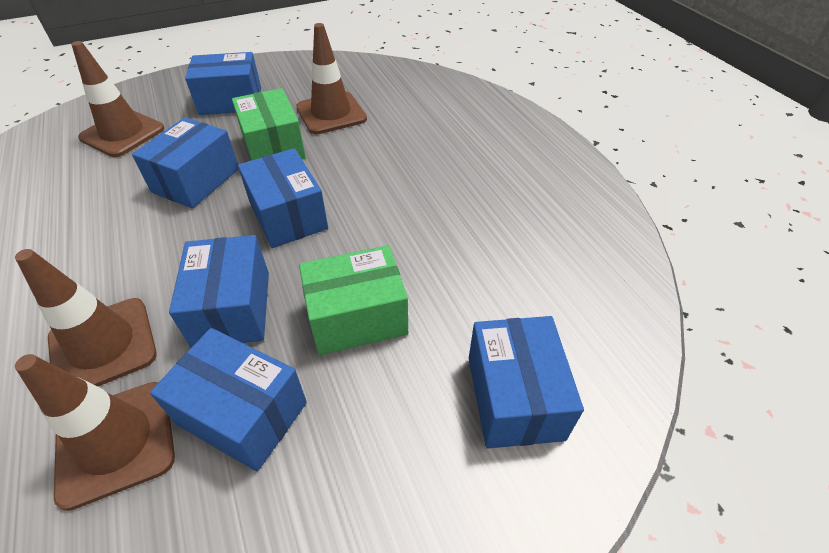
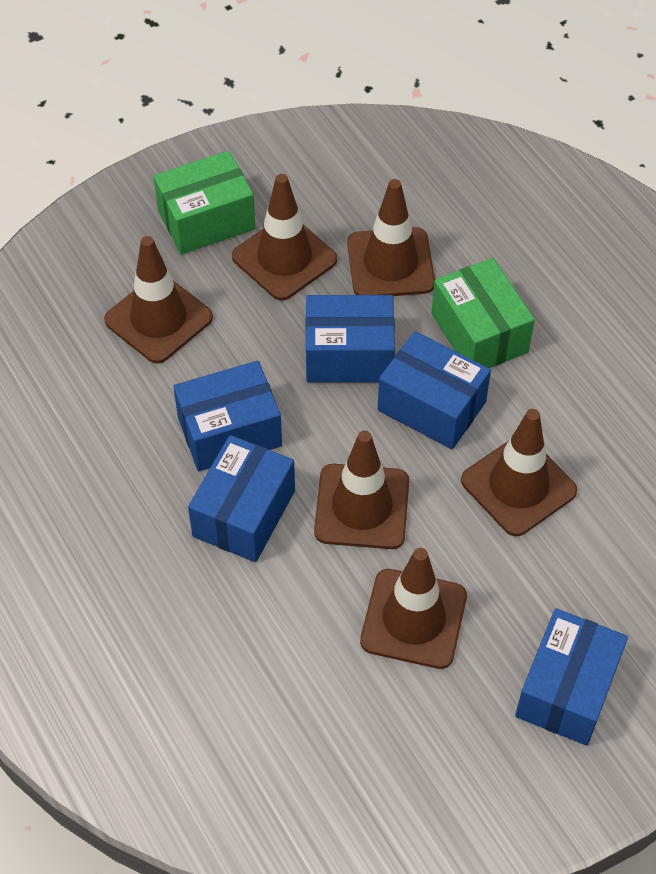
blue box: 6 -> 5
brown traffic cone: 4 -> 6

